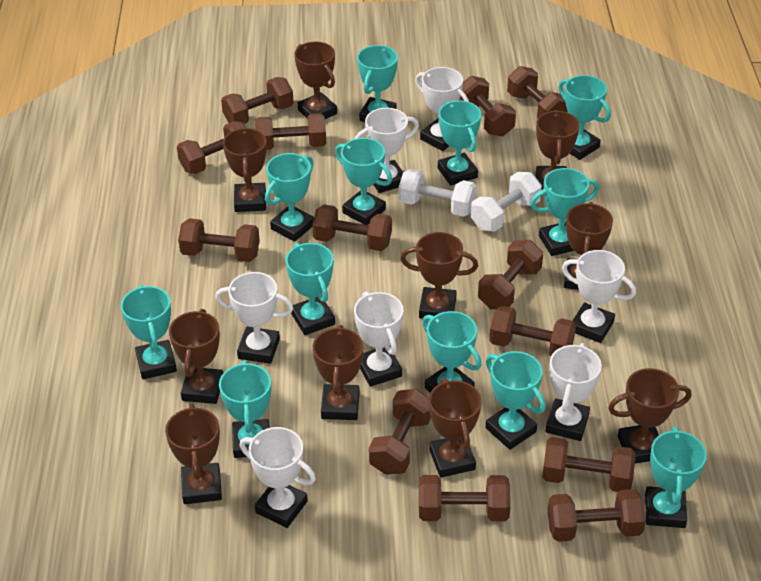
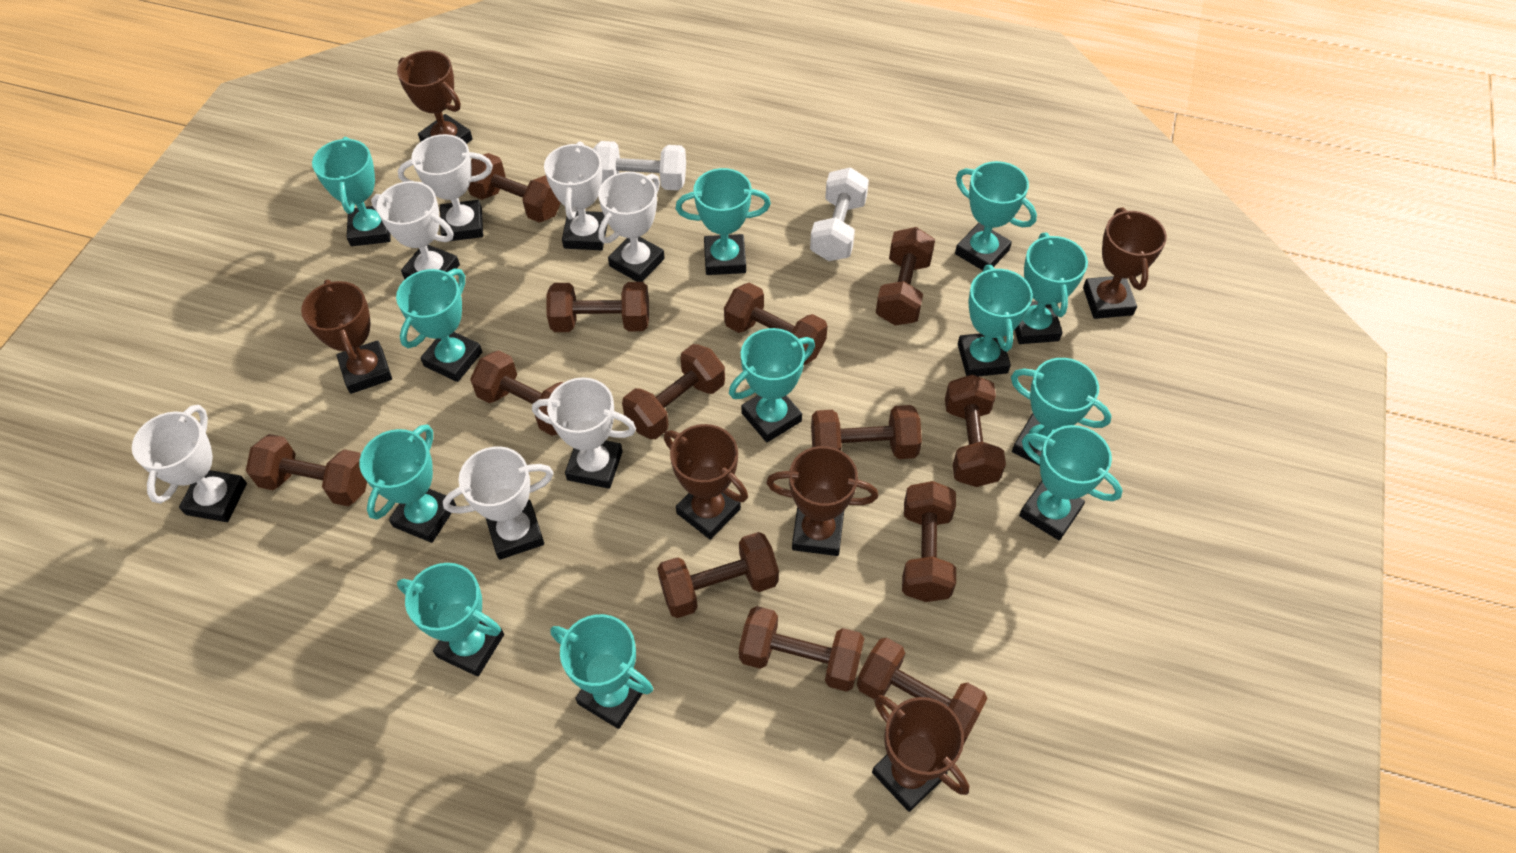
brown trophy: 10 -> 6

